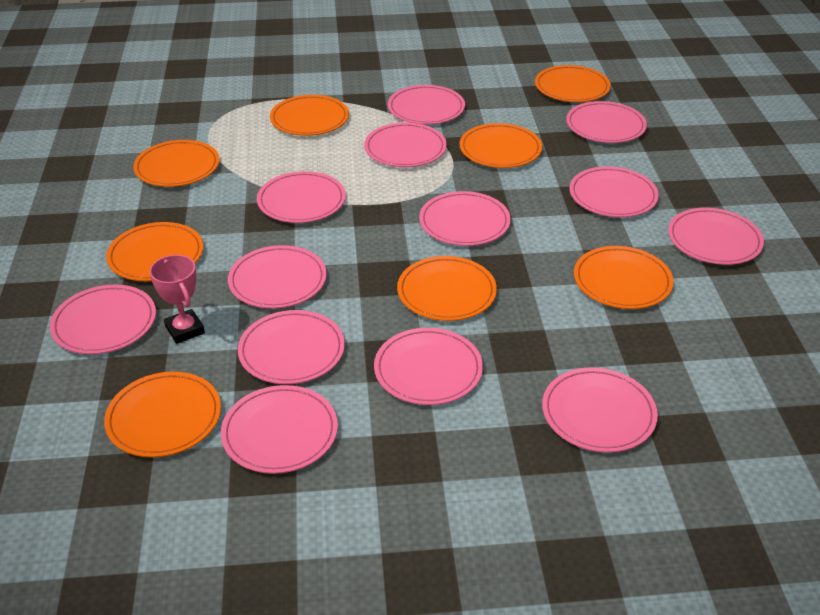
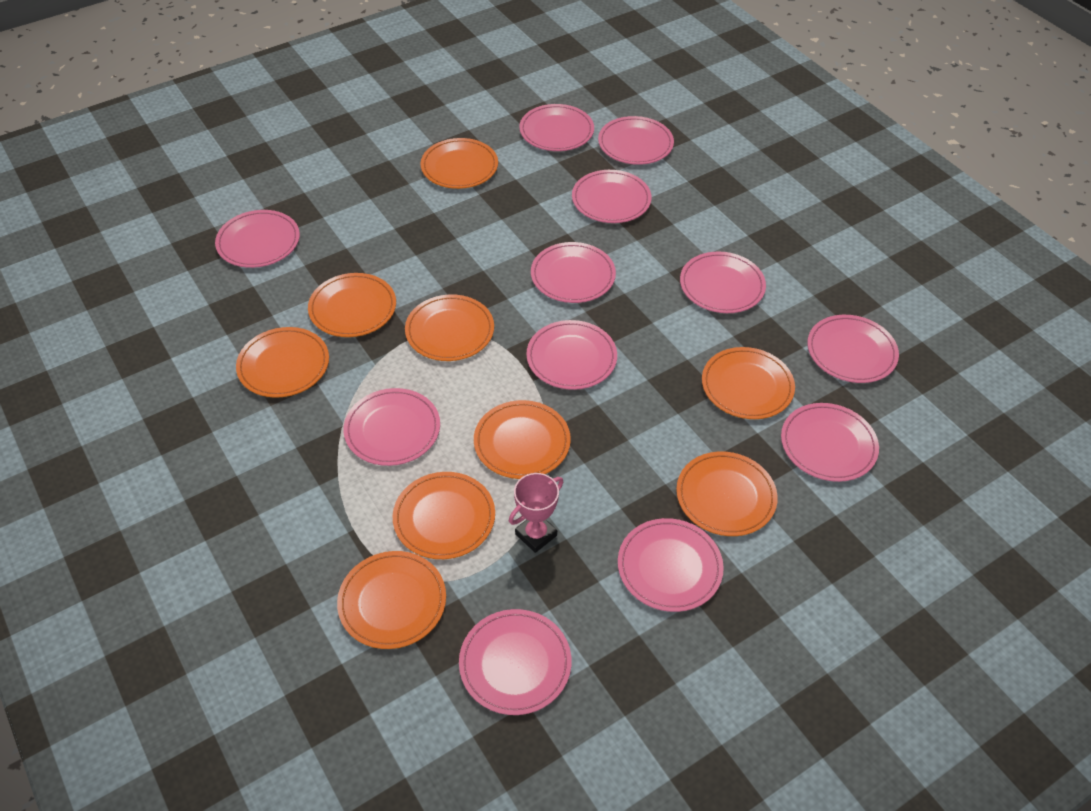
orange plate: 8 -> 9
pink plate: 13 -> 12

